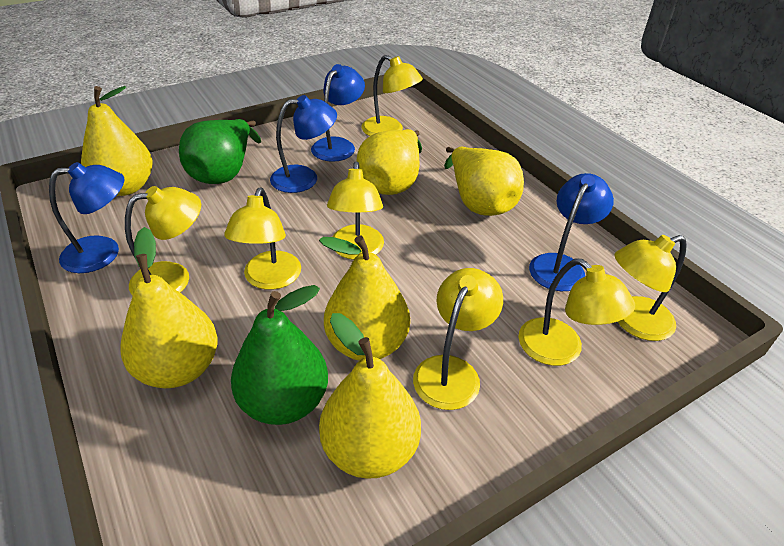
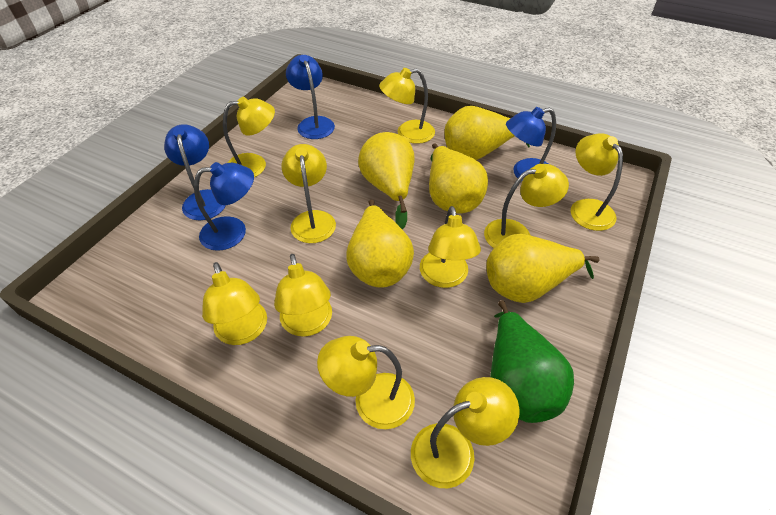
green pear: 2 -> 1
yellow lamp: 7 -> 10
yellow pear: 6 -> 5

